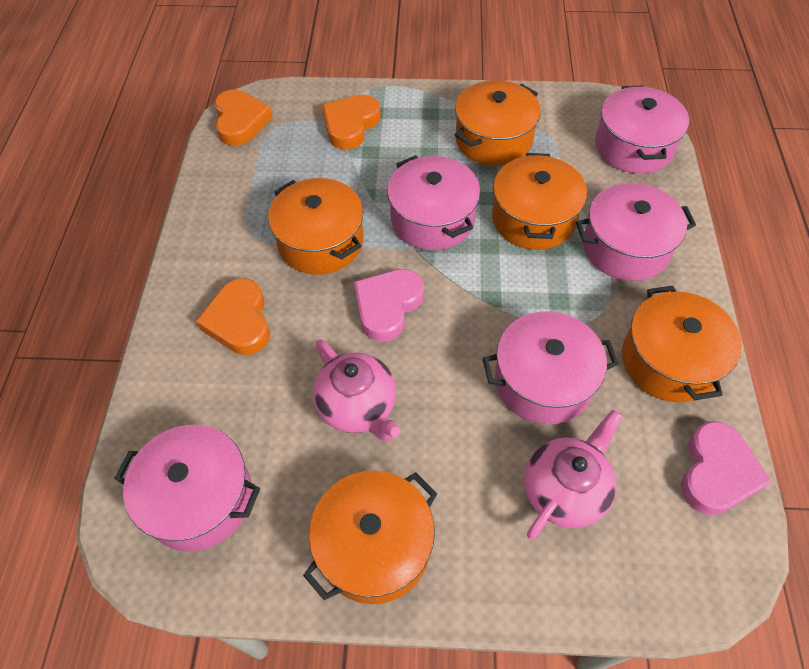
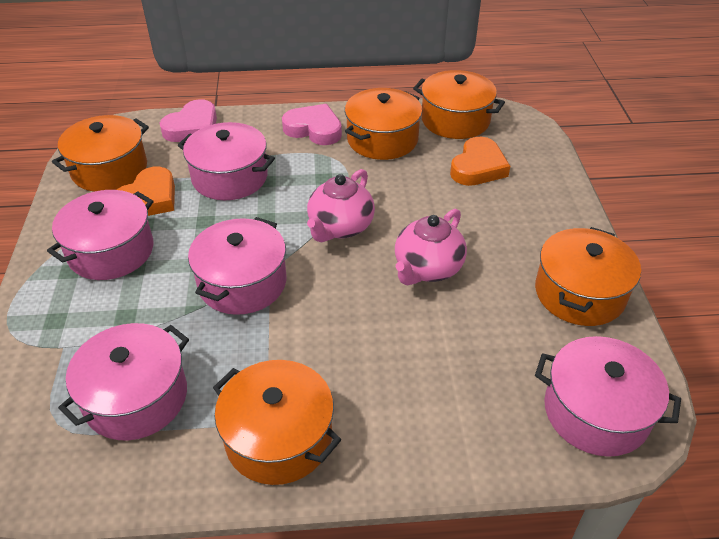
orange heart: 3 -> 2

